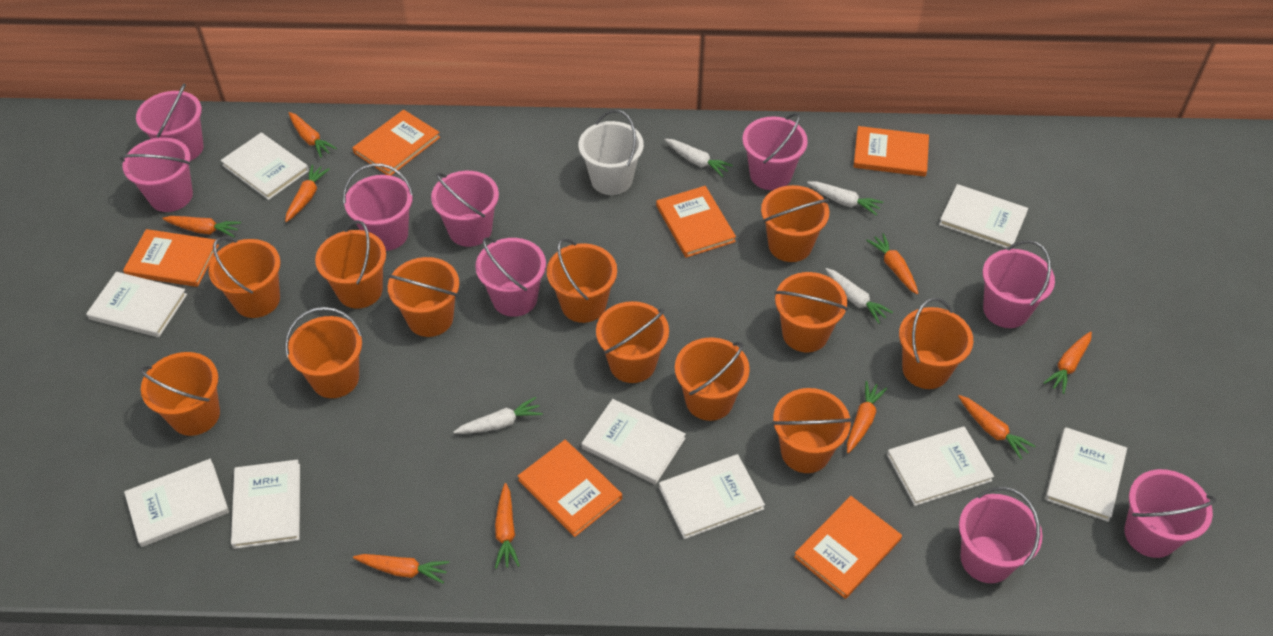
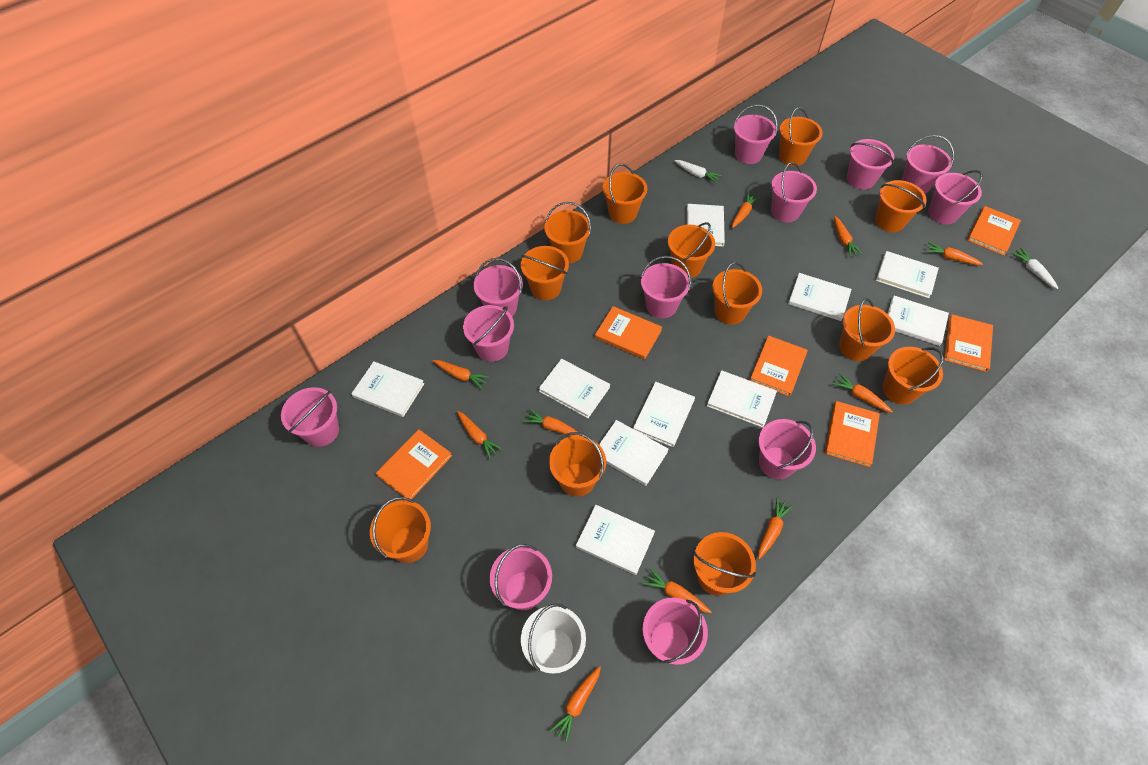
orange carrot: 9 -> 10
pink bucket: 9 -> 12
white book: 9 -> 10
white carrot: 4 -> 2

